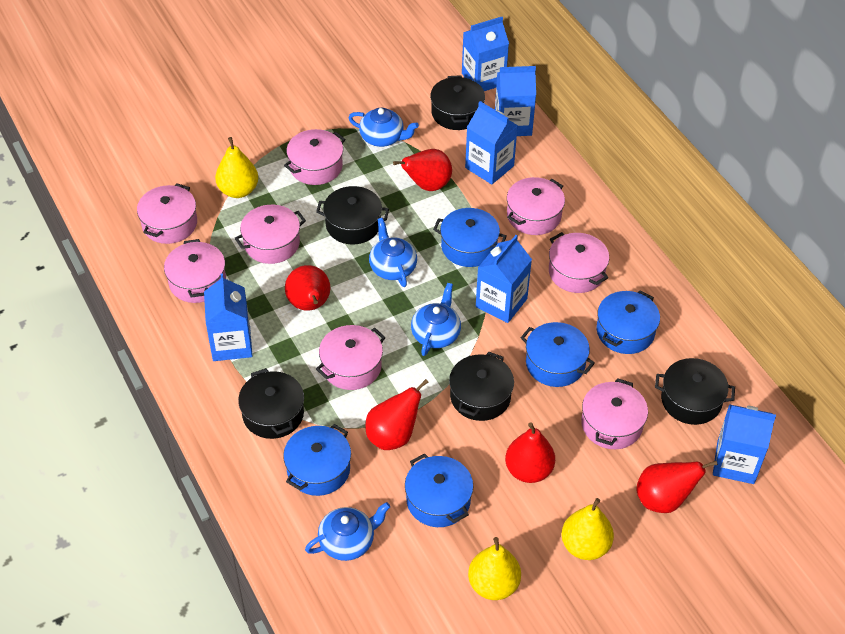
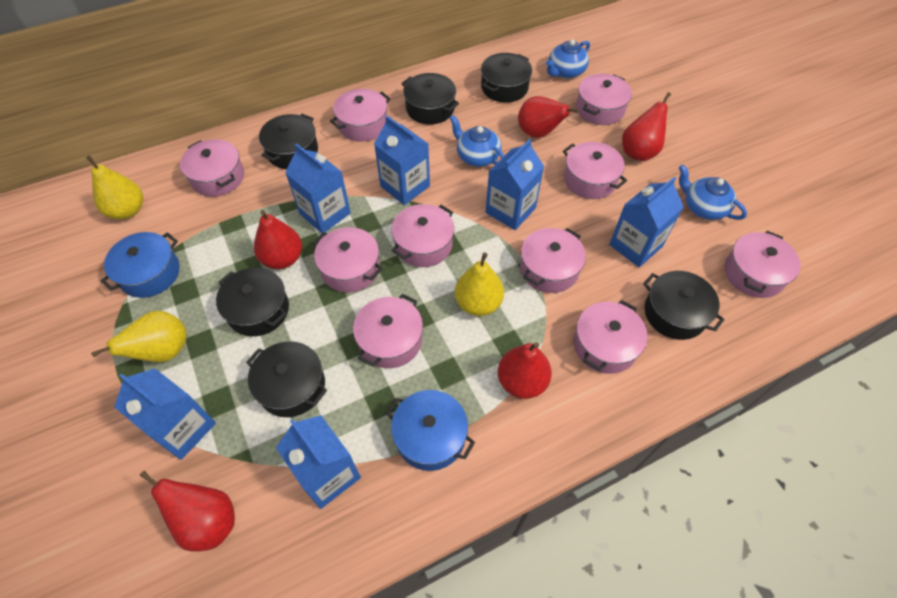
black pot: 5 -> 6
blue pot: 5 -> 2
blue teapot: 4 -> 3
pink pot: 8 -> 10

